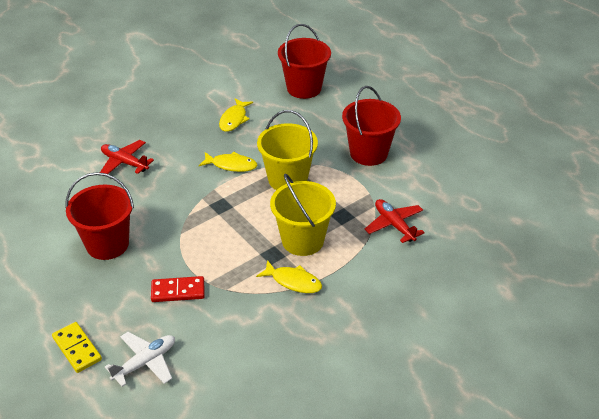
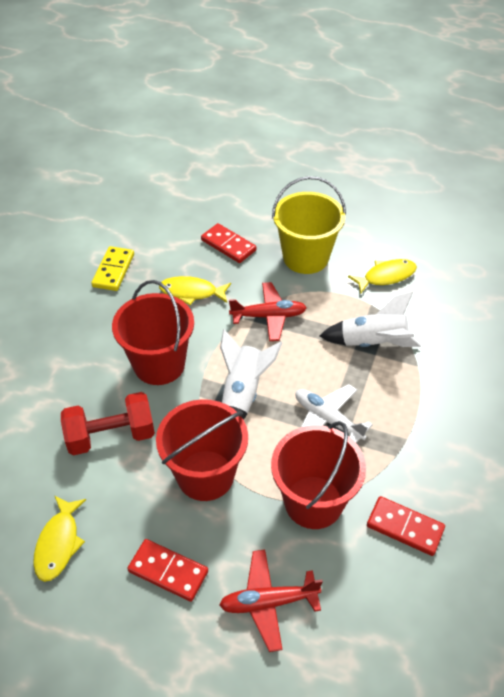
red domino: 1 -> 3
red dumbbell: 0 -> 1
white rocket: 0 -> 2
yellow bucket: 2 -> 1

